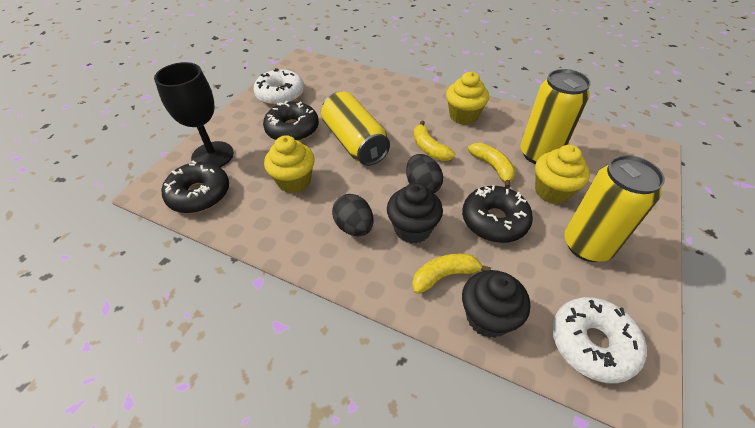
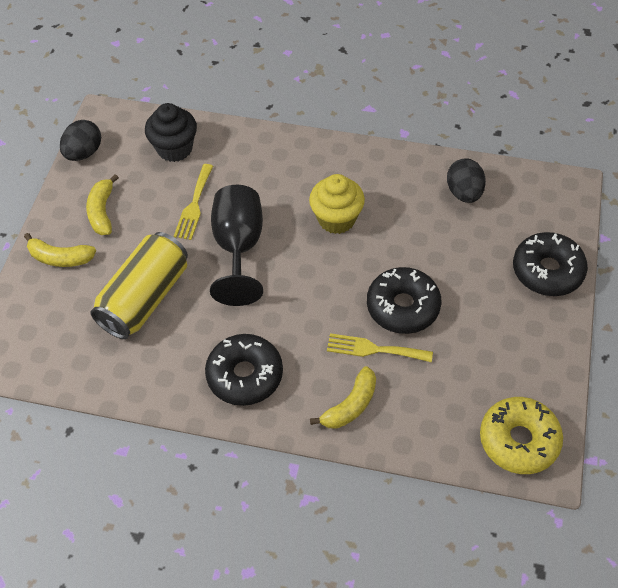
black cupcake: 2 -> 1
white donut: 2 -> 0
yellow can: 3 -> 1
yellow cupcake: 3 -> 1
yellow donut: 0 -> 1
yellow fork: 0 -> 2

